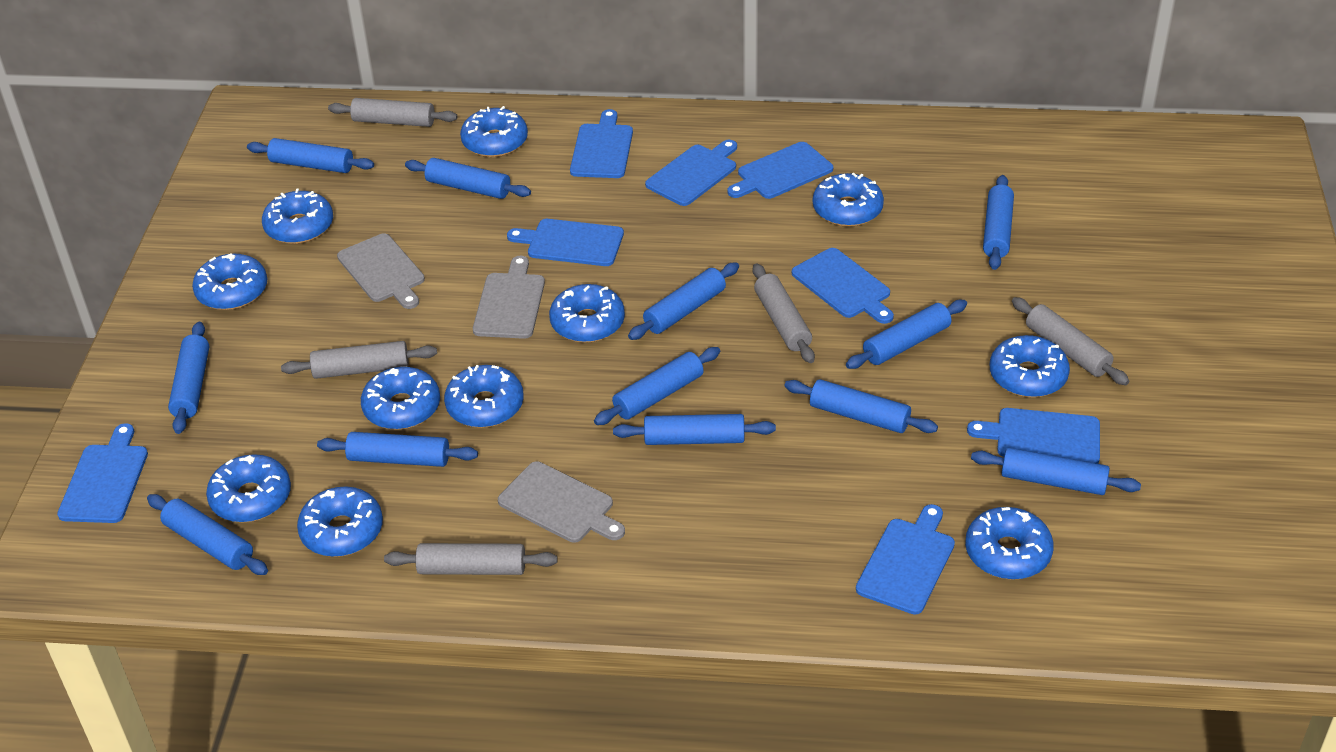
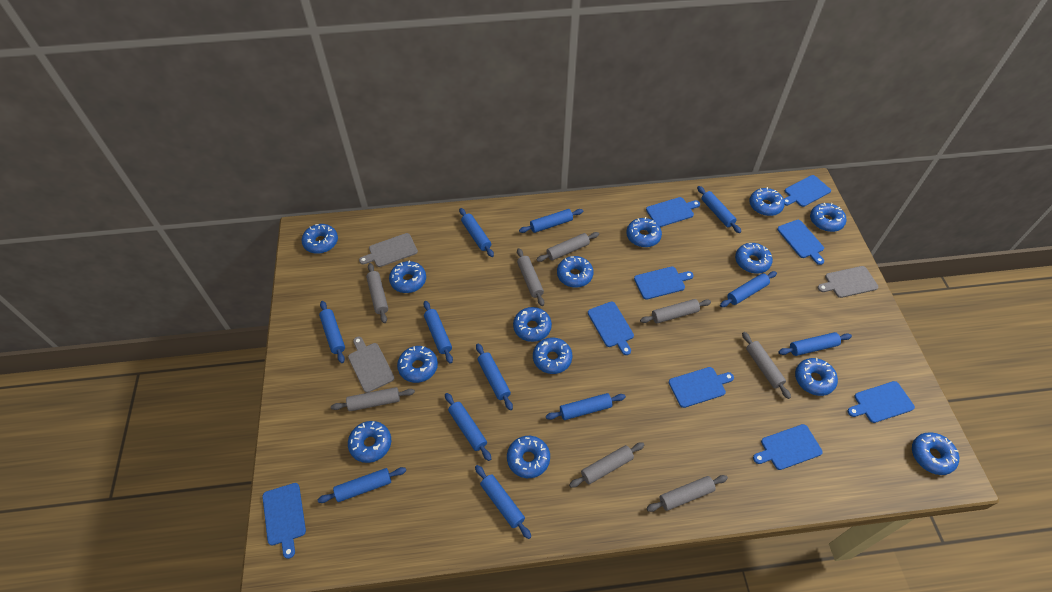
blue cutting board: 8 -> 9
blue donut: 11 -> 14
grey rolling pin: 5 -> 8

